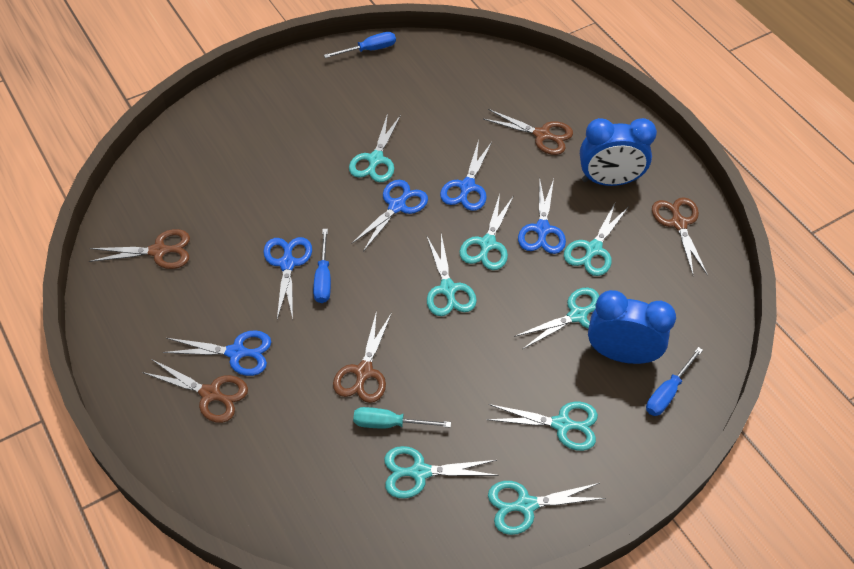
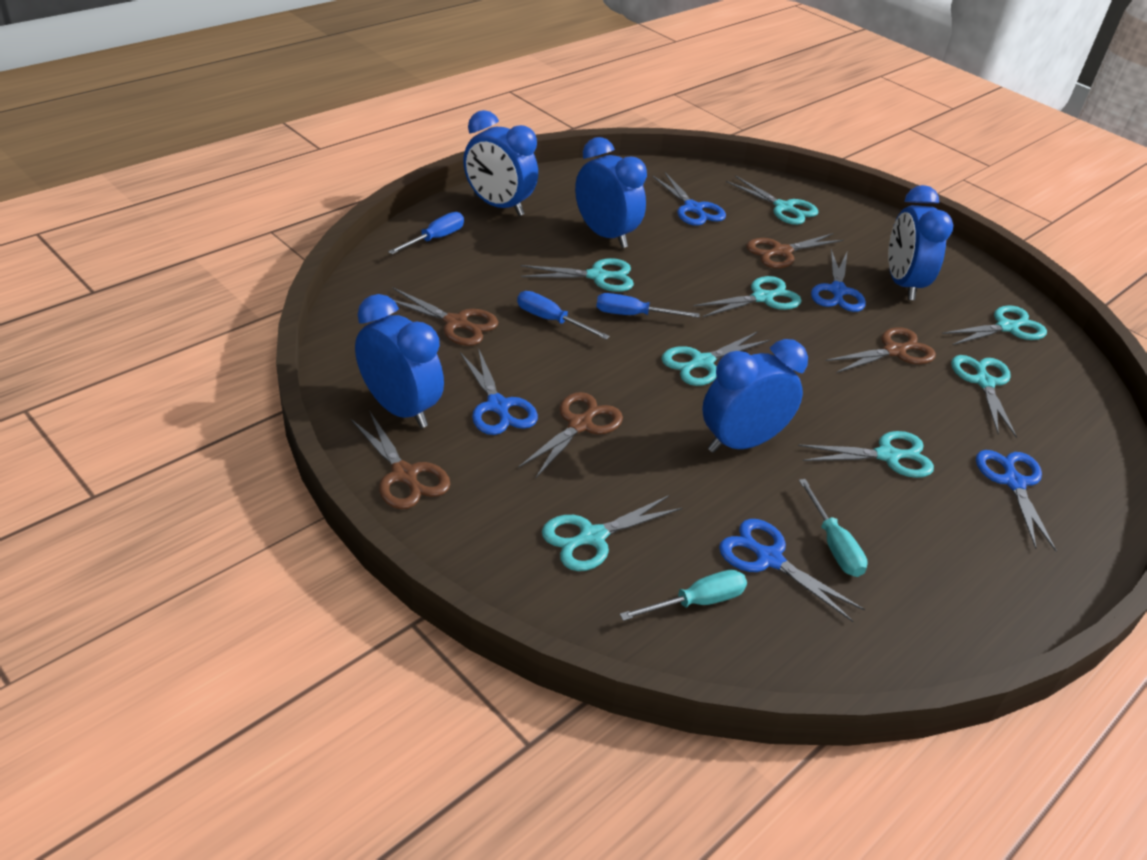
blue clock: 2 -> 5
turquoise screwdriver: 1 -> 2

